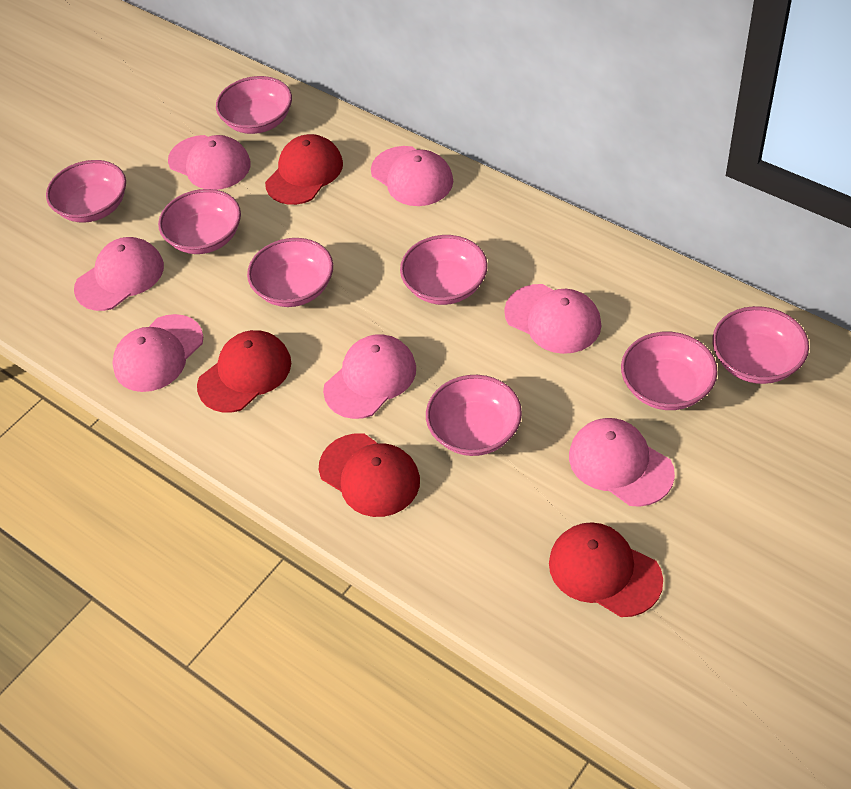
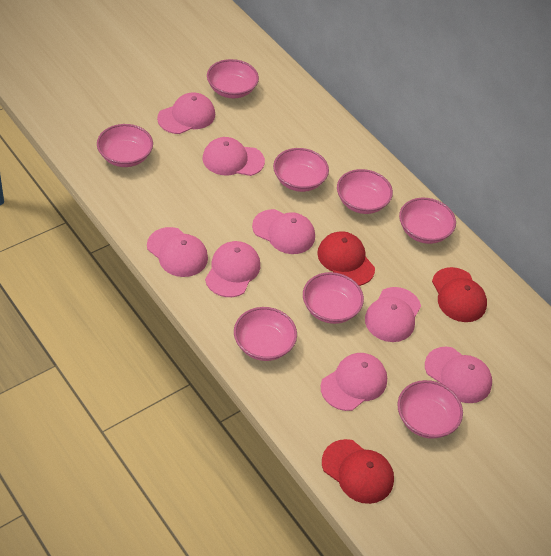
pink cap: 7 -> 8
red cap: 4 -> 3

